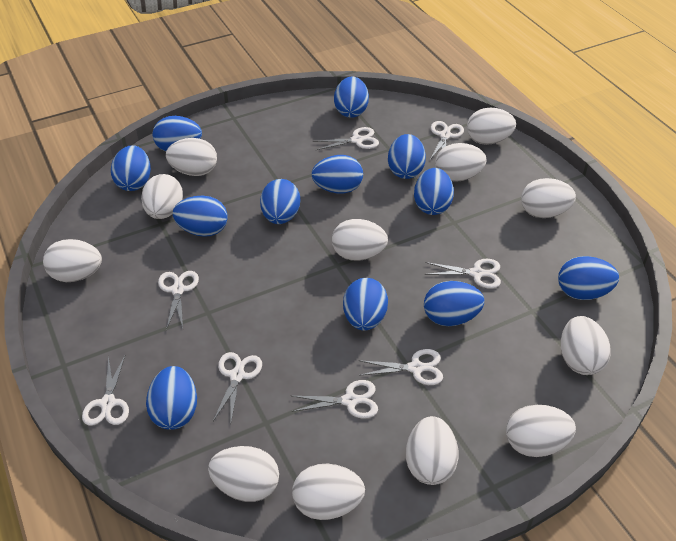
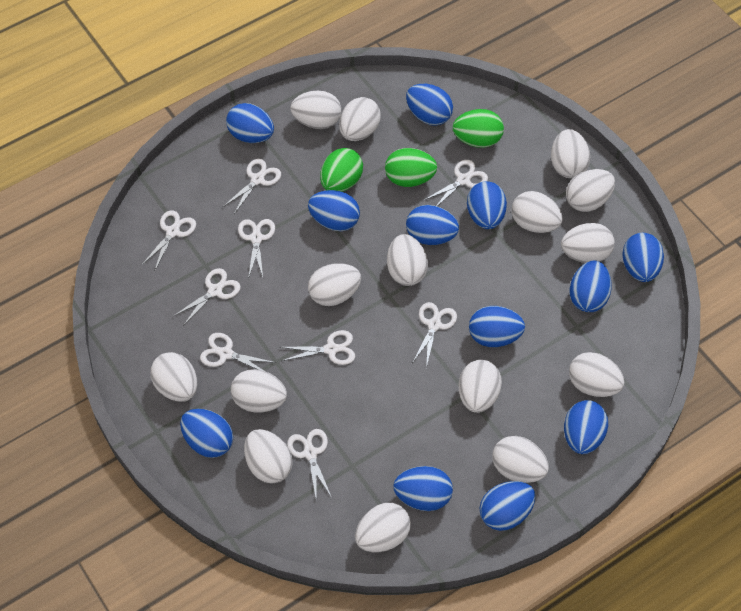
green egg: 0 -> 3
white egg: 12 -> 15
white scissors: 8 -> 9

